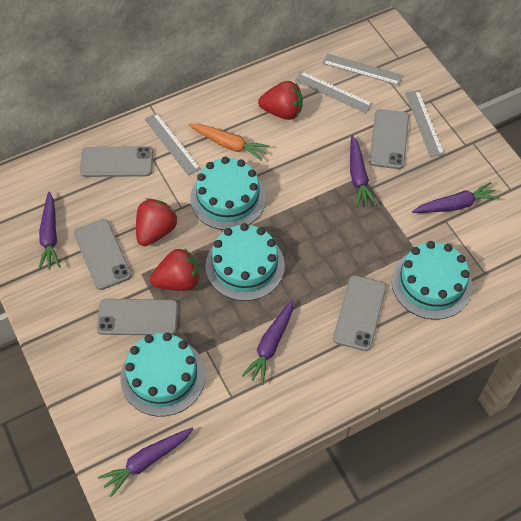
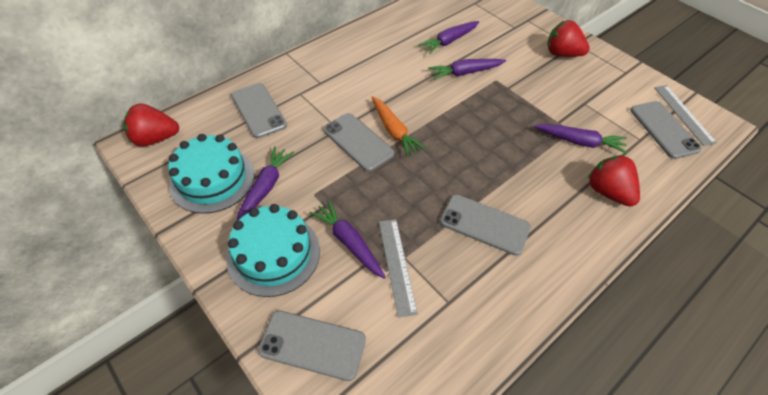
grey ruler: 4 -> 2
turquoise cake: 4 -> 2

